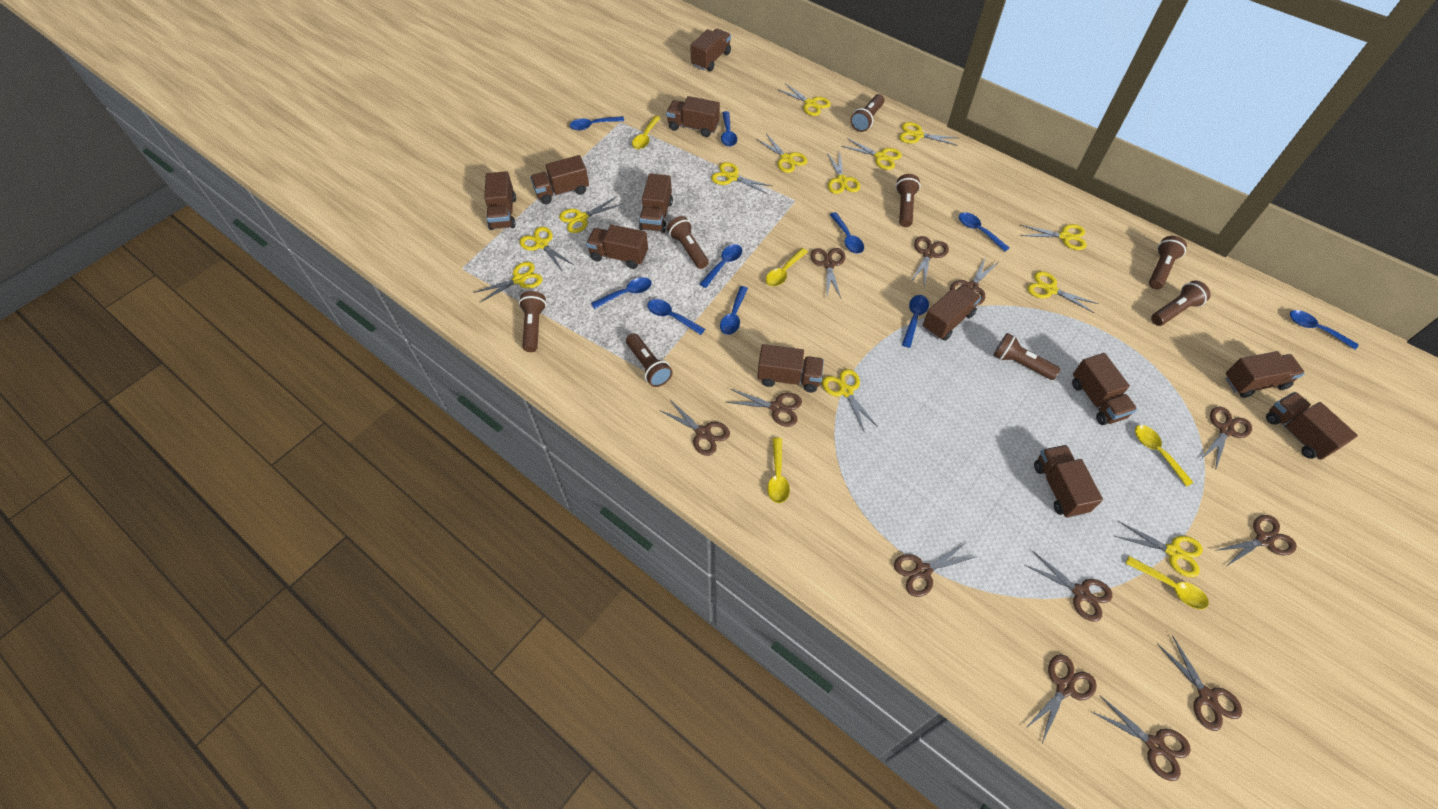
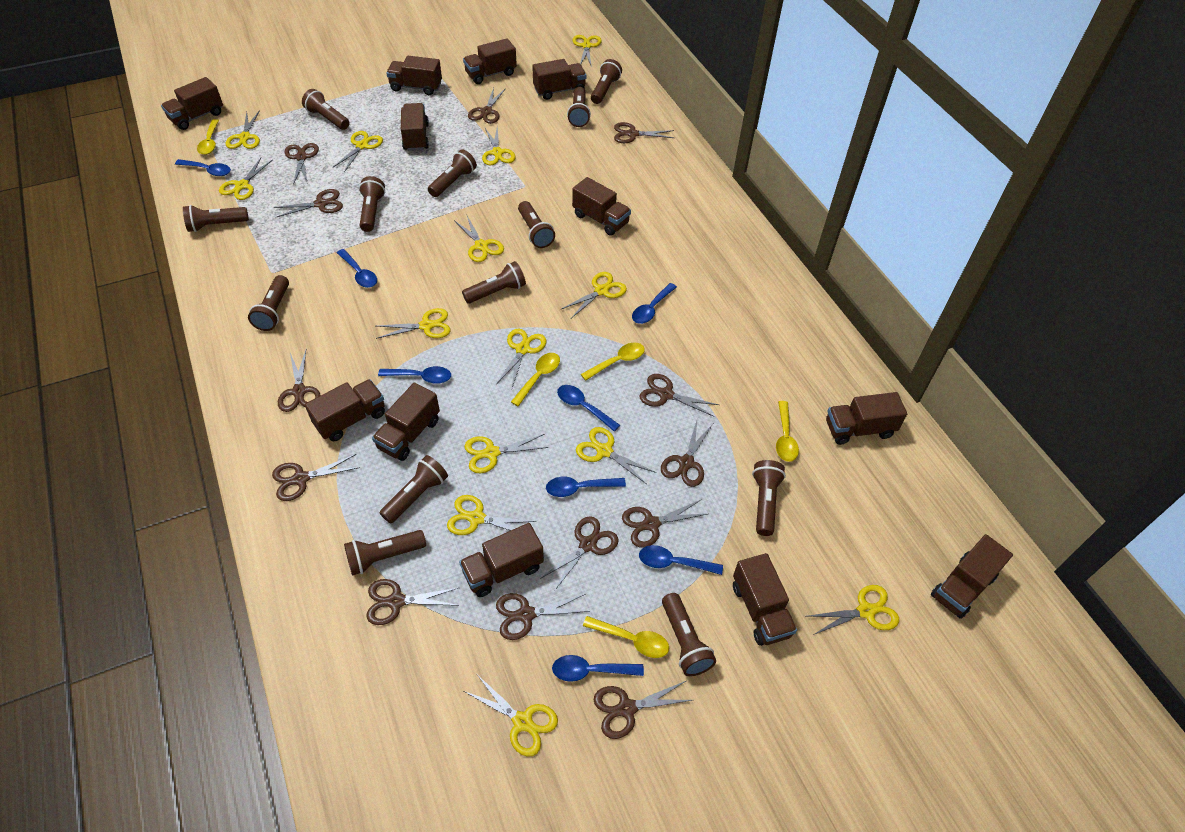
blue spoon: 10 -> 8
brown flashlight: 8 -> 13
brown scissors: 12 -> 13
yellow scissors: 13 -> 14

